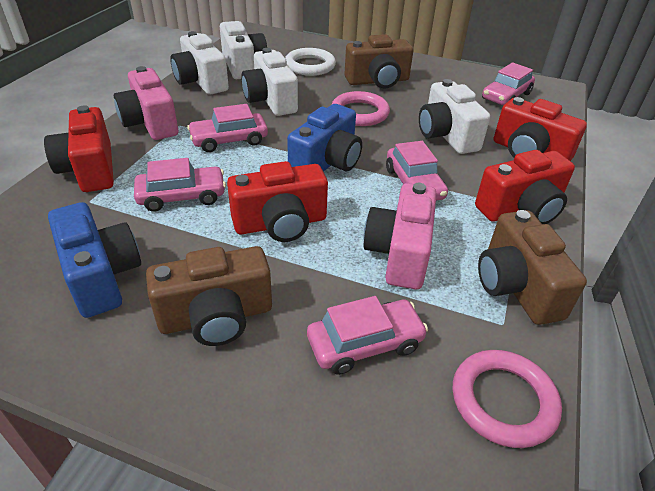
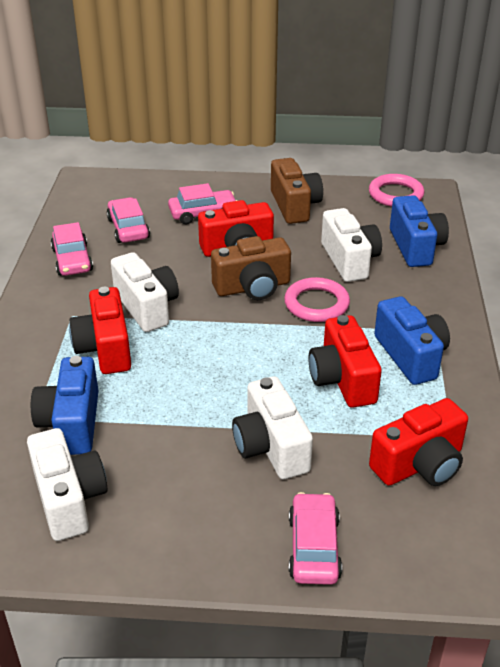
blue camera: 2 -> 3
brown camera: 3 -> 2
pink camera: 2 -> 0
pink car: 5 -> 4
white ring: 1 -> 0

